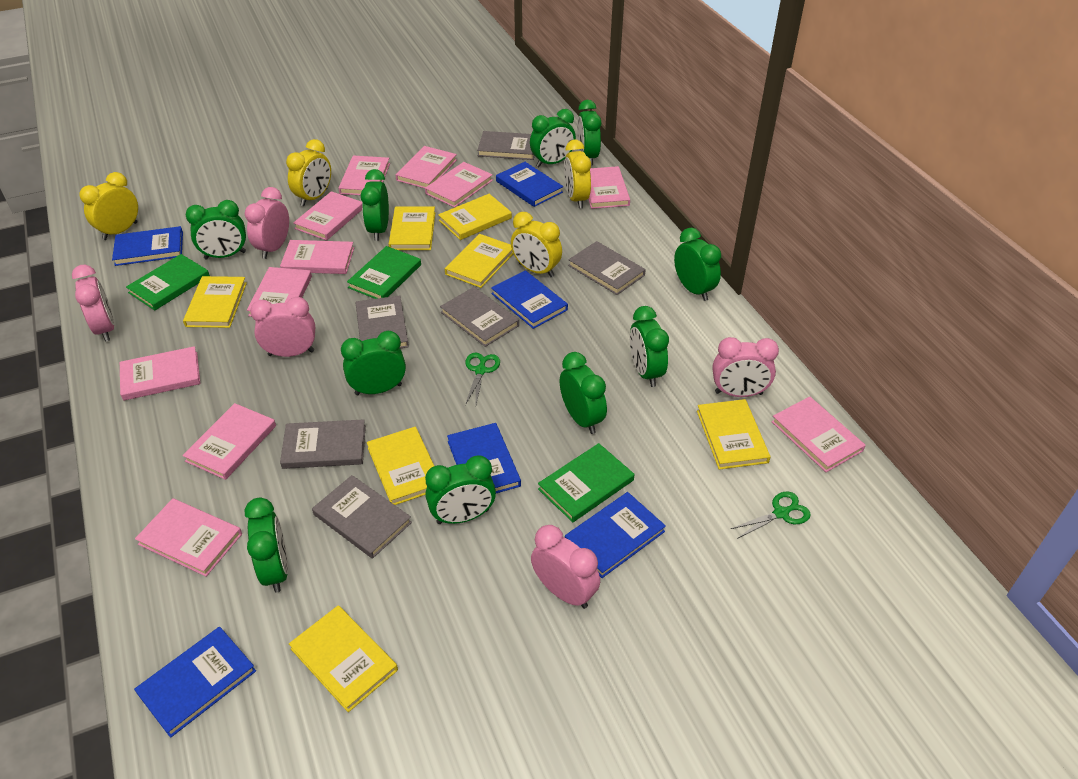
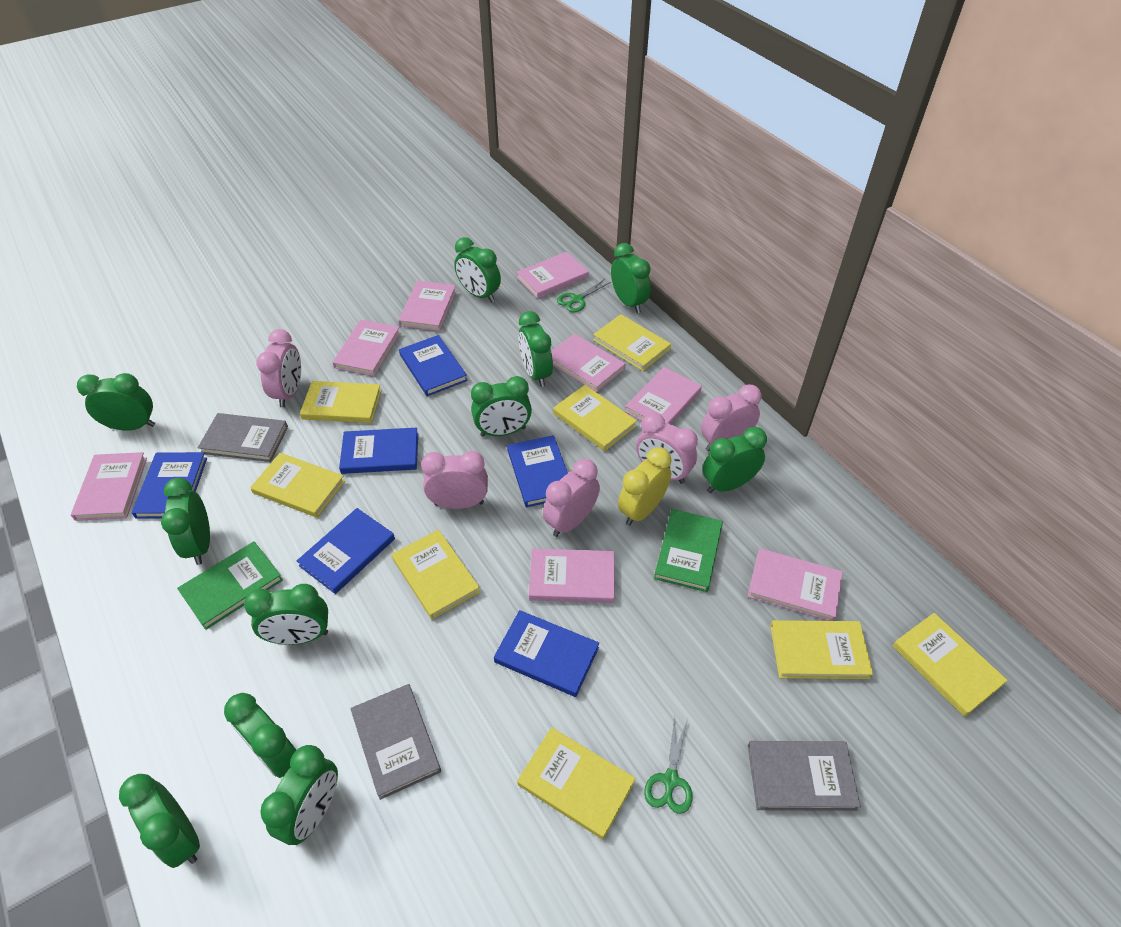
green book: 3 -> 2
green clock: 10 -> 11
grey book: 6 -> 3
pink book: 11 -> 8
yellow book: 7 -> 8
yellow clock: 4 -> 1

